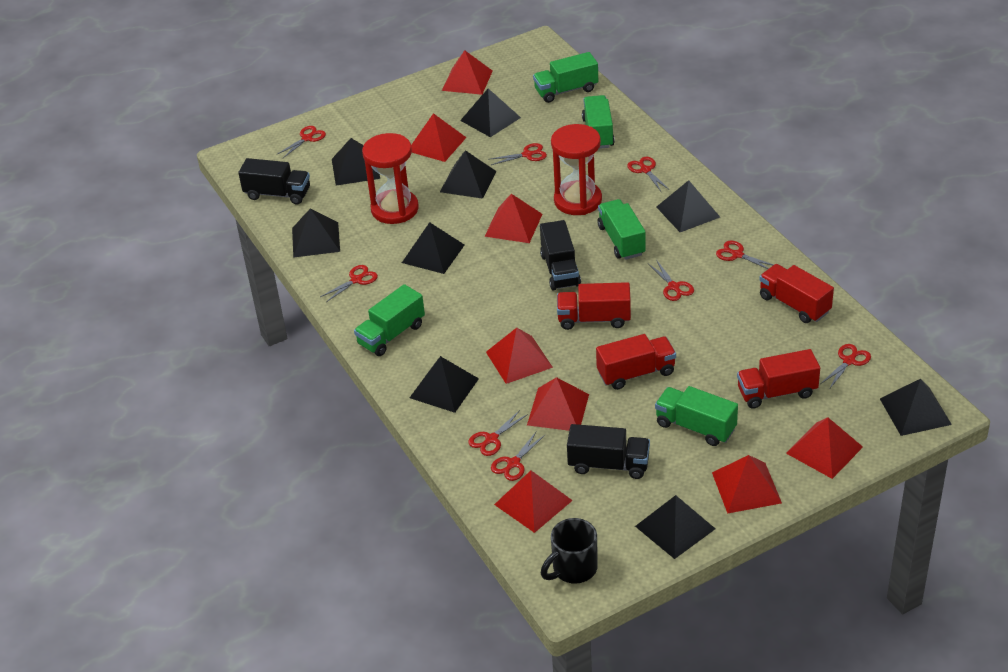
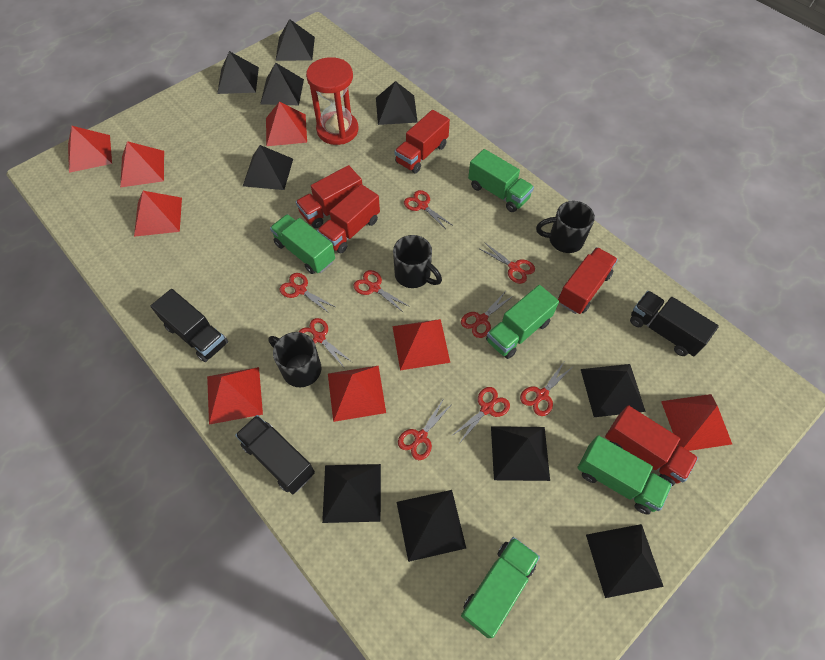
black mug: 1 -> 3
black pyramid: 9 -> 10
red hourglass: 2 -> 1
red truck: 4 -> 5

